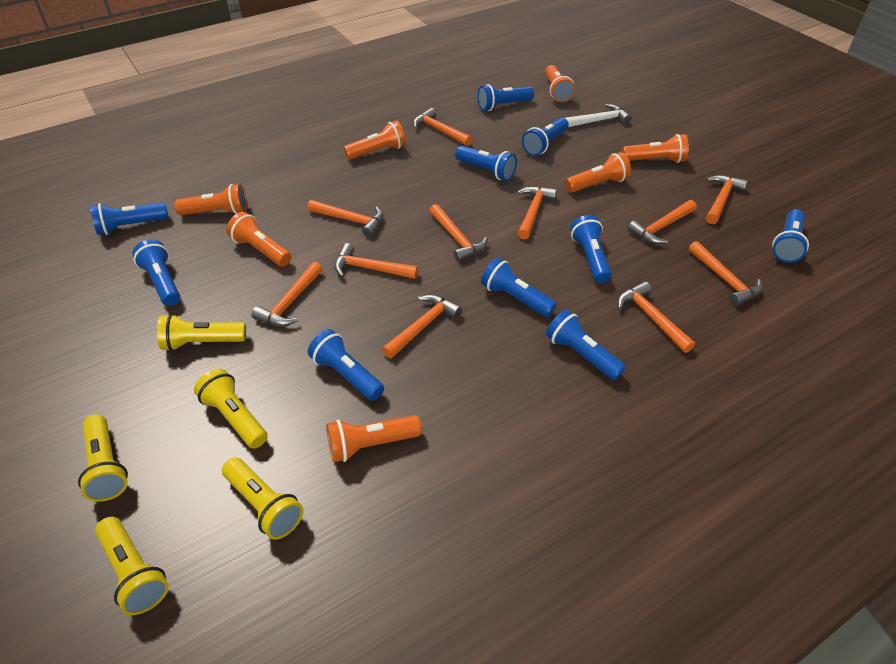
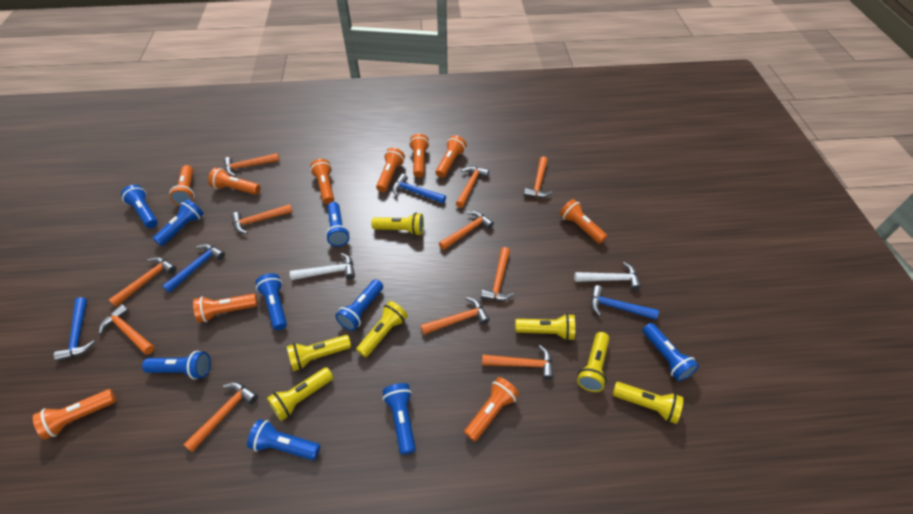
blue flashlight: 10 -> 9
blue hammer: 0 -> 4
orange flashlight: 7 -> 10
white hammer: 1 -> 2
yellow flashlight: 5 -> 7

